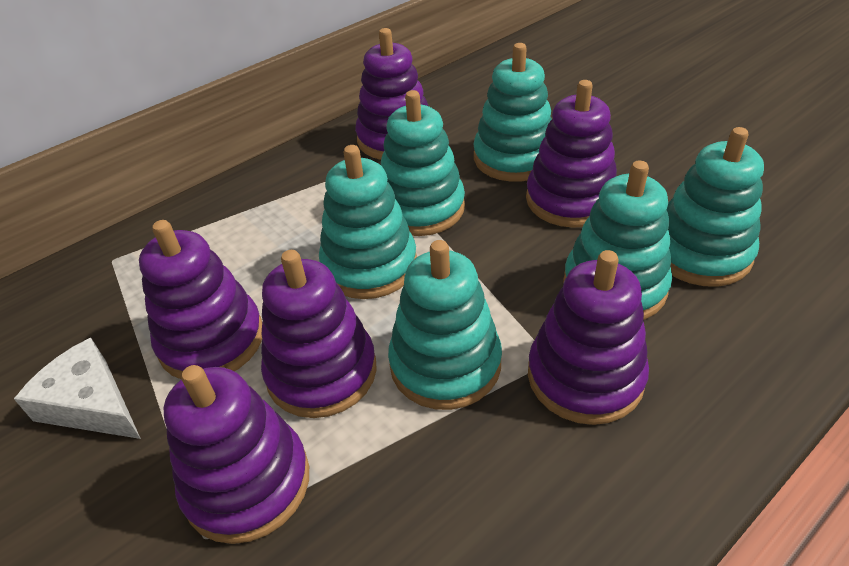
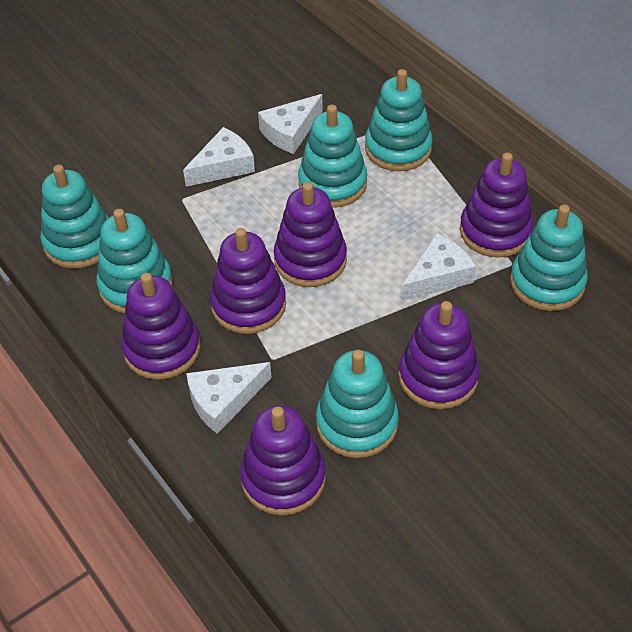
white cheese: 1 -> 4

